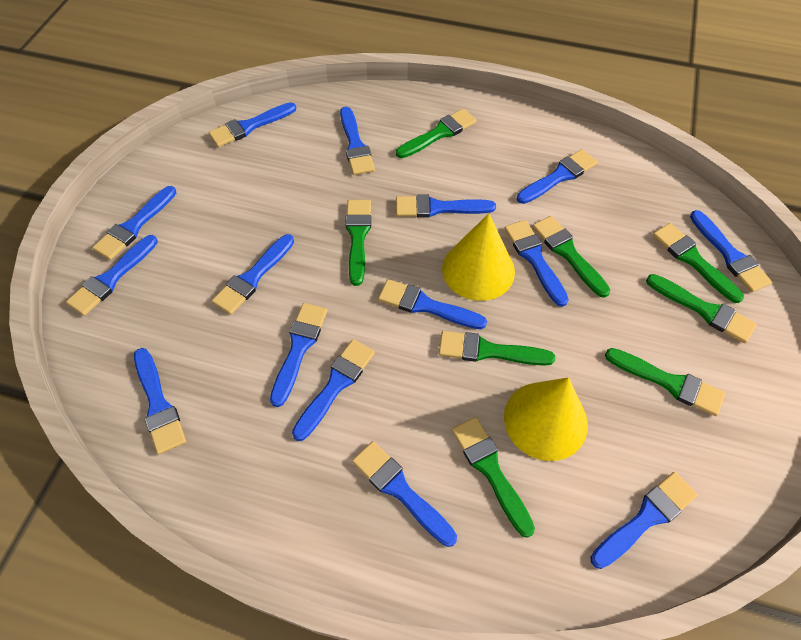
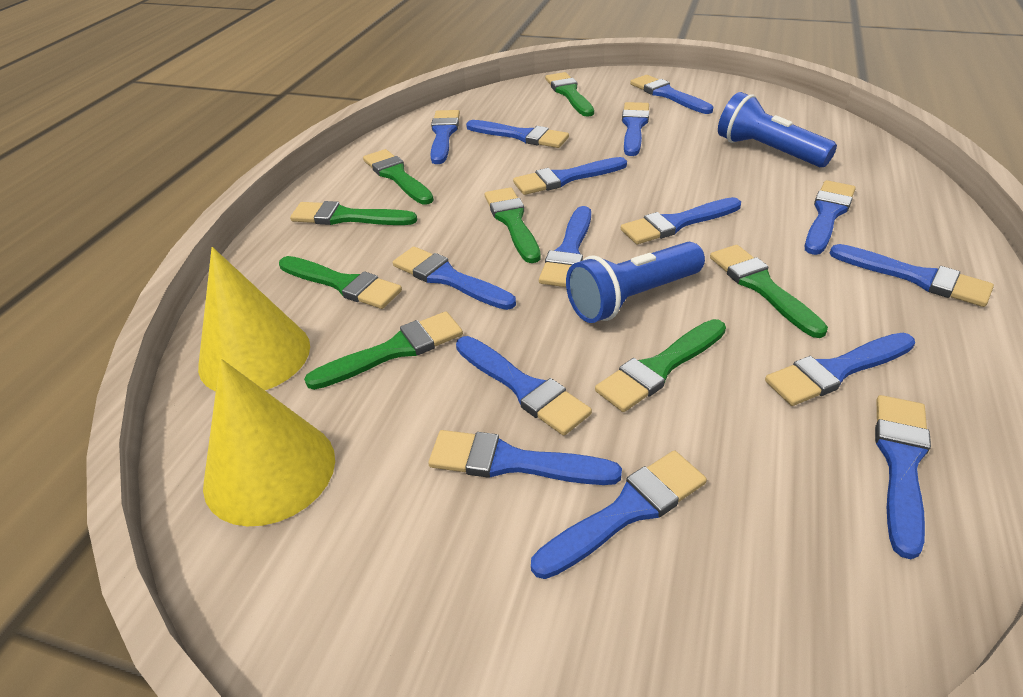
blue flashlight: 0 -> 2

